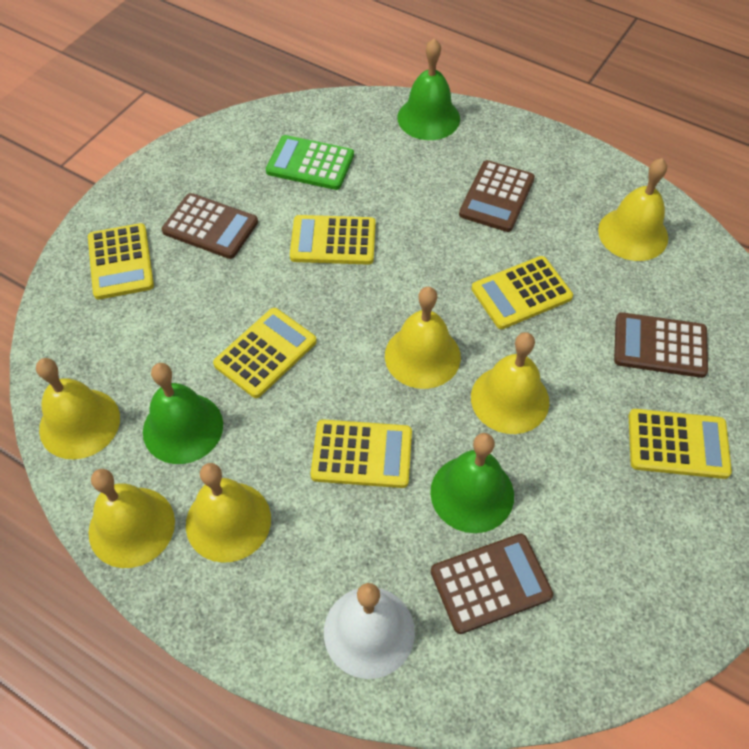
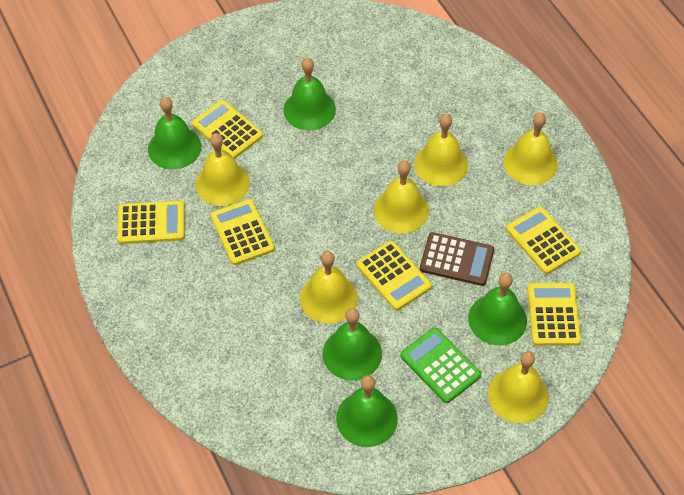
brown calculator: 4 -> 1
green bell: 3 -> 5
white bell: 1 -> 0

